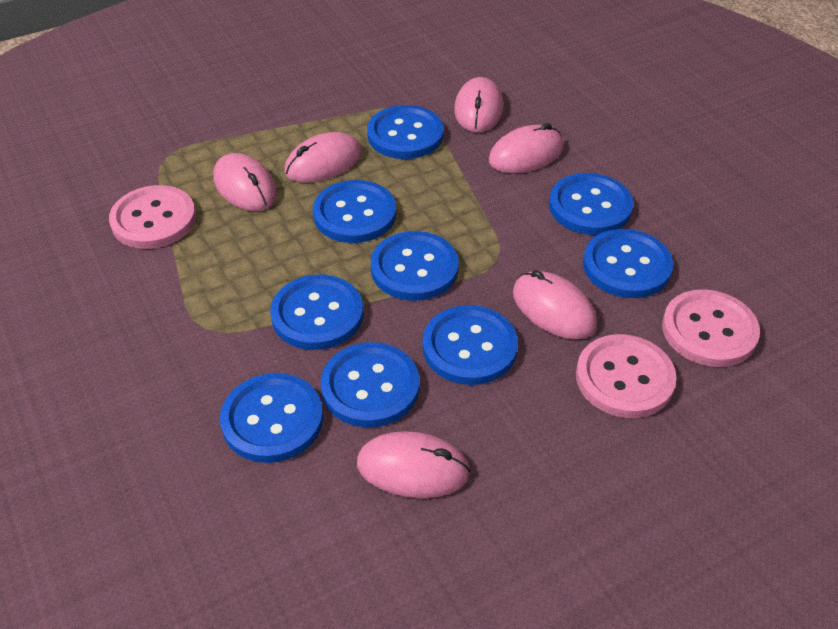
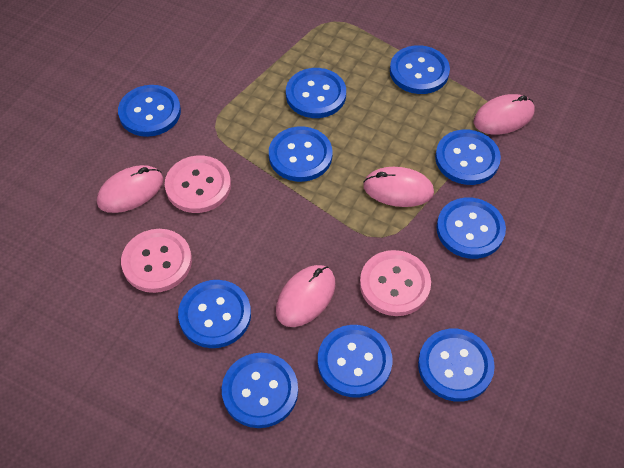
blue button: 9 -> 10
pink mouse: 6 -> 4

